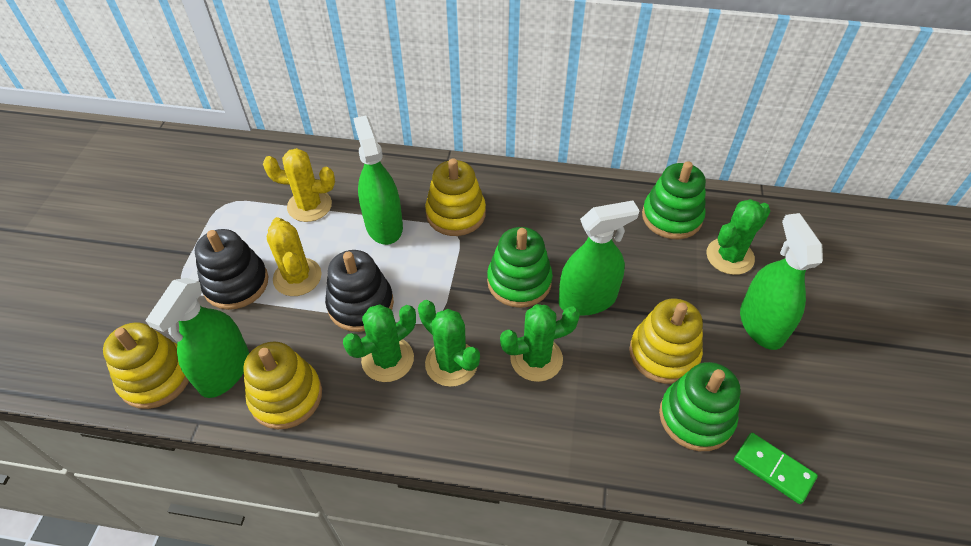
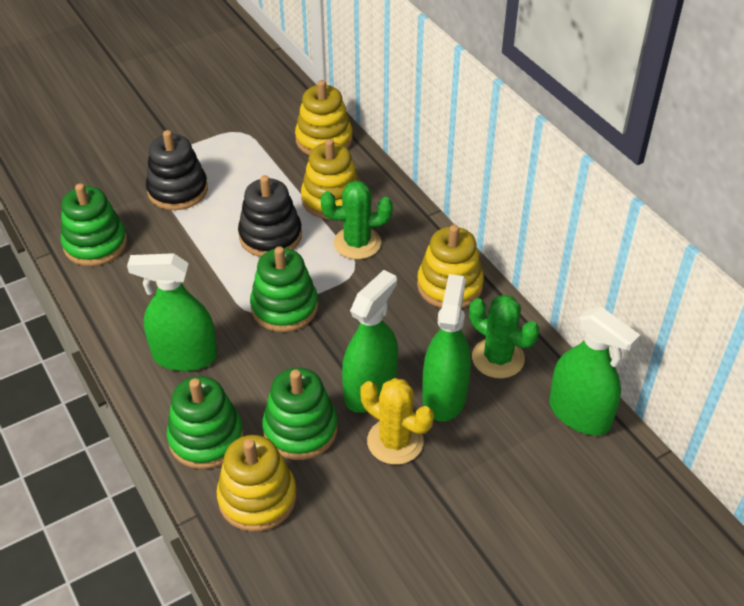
green cactus: 4 -> 2
green domino: 1 -> 0
green stacking toy: 3 -> 4
yellow cactus: 2 -> 1

